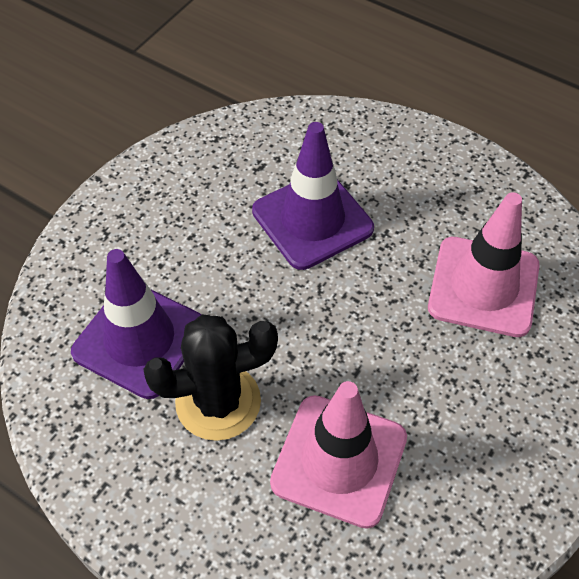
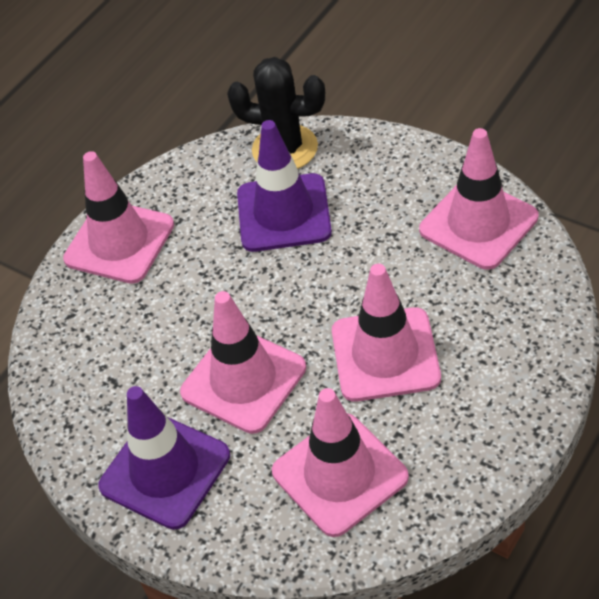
pink traffic cone: 2 -> 5

